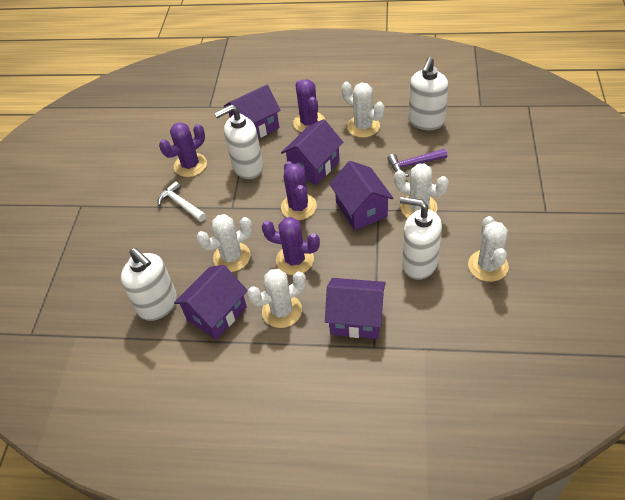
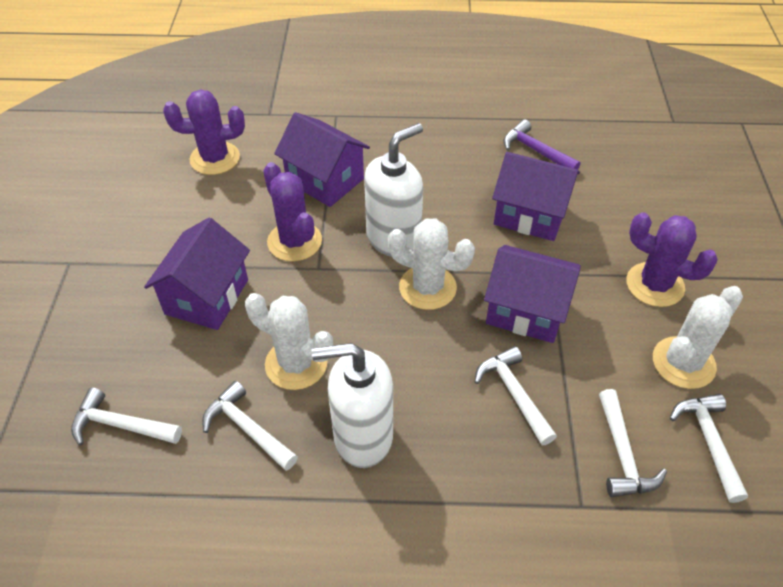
purple cactus: 4 -> 3
purple house: 5 -> 4
white cactus: 5 -> 3
white hammer: 1 -> 5
white soap dispenser: 4 -> 2

